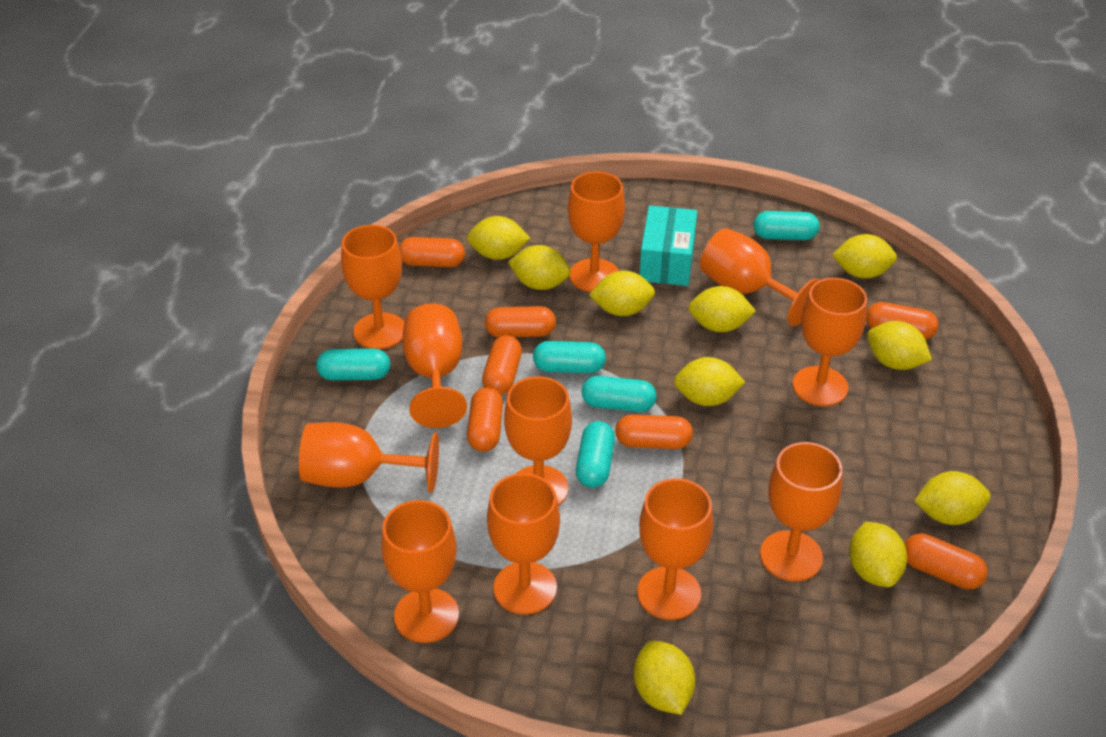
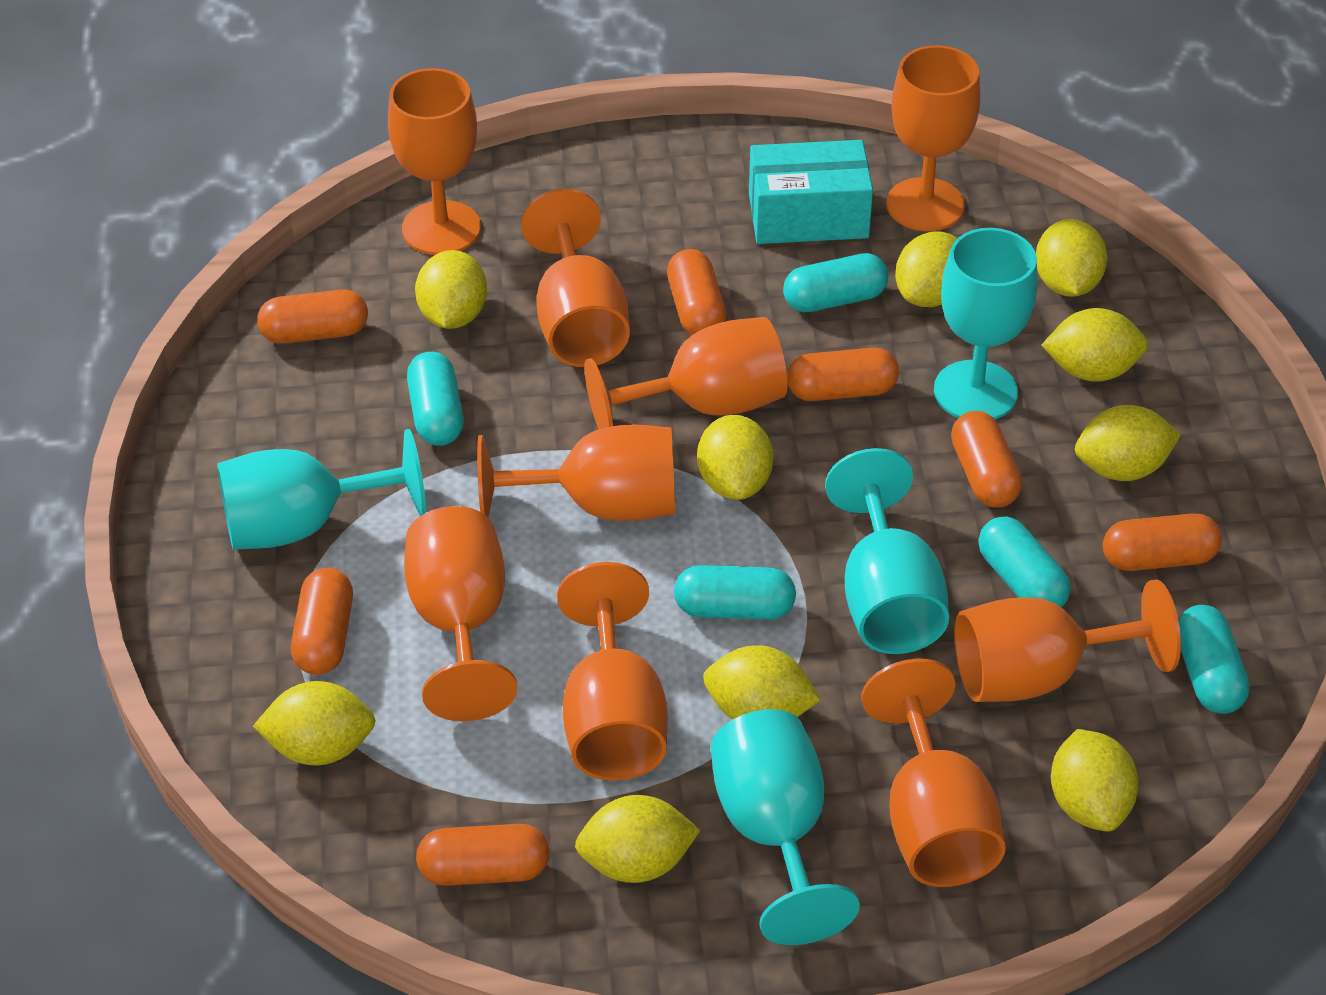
orange goblet: 11 -> 9
turquoise goblet: 0 -> 4

